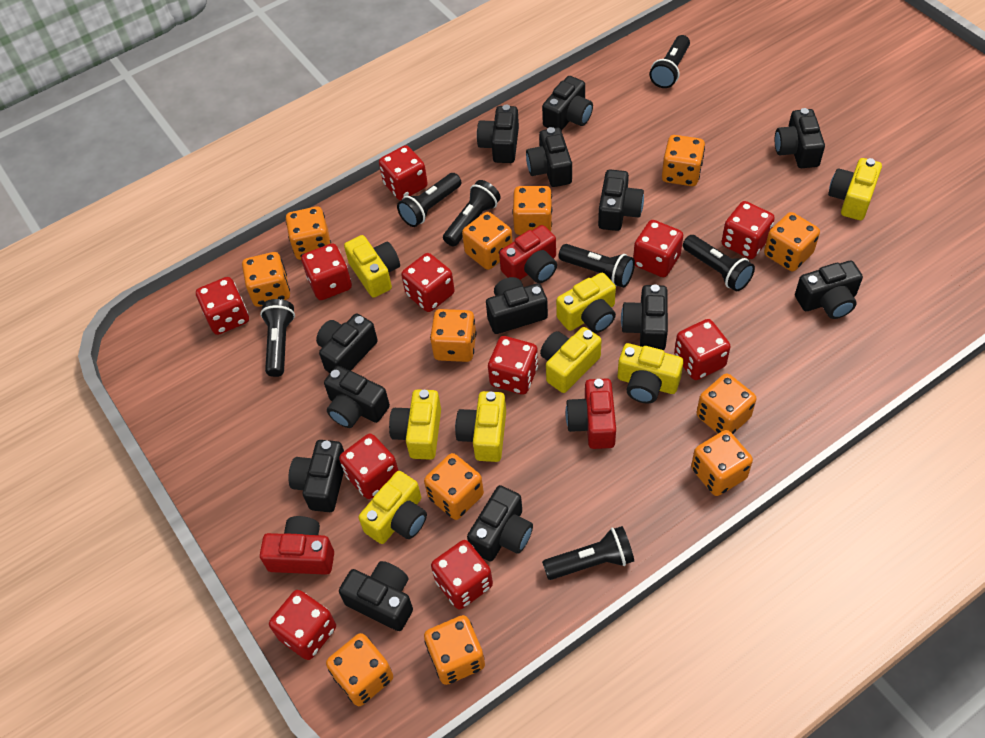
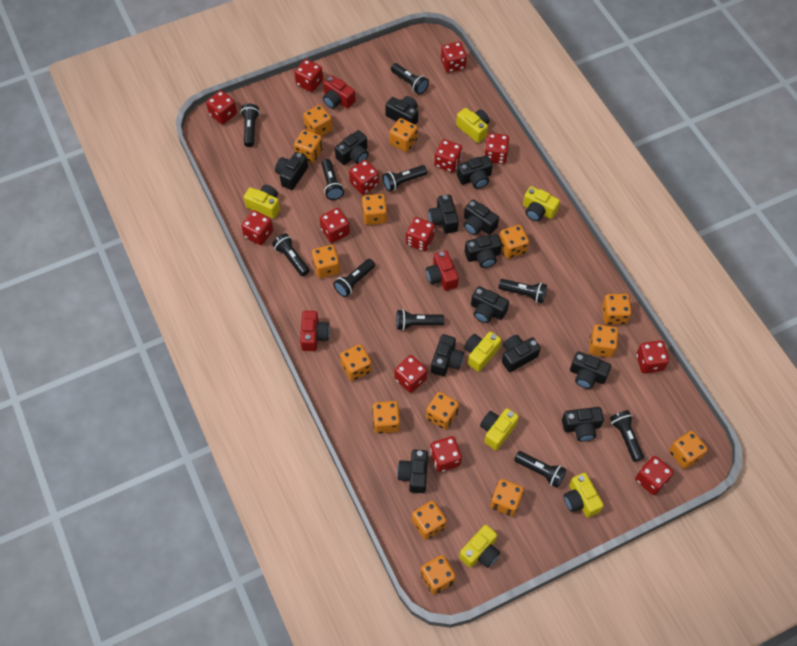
black flashlight: 7 -> 10
orange dice: 12 -> 15
red dice: 11 -> 13
yellow camera: 8 -> 7

